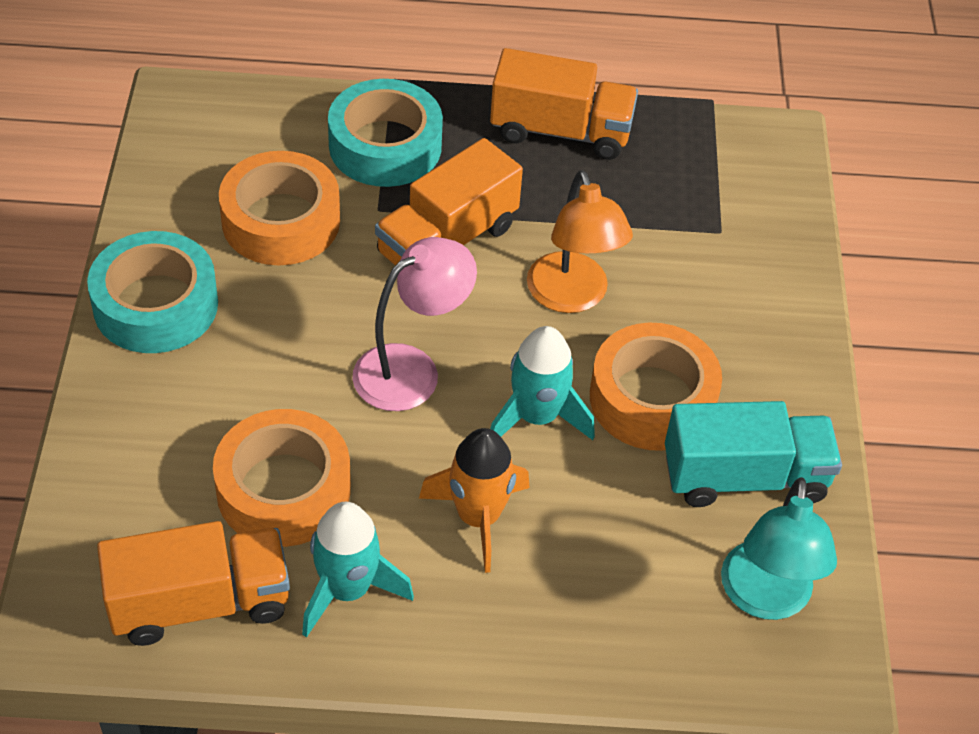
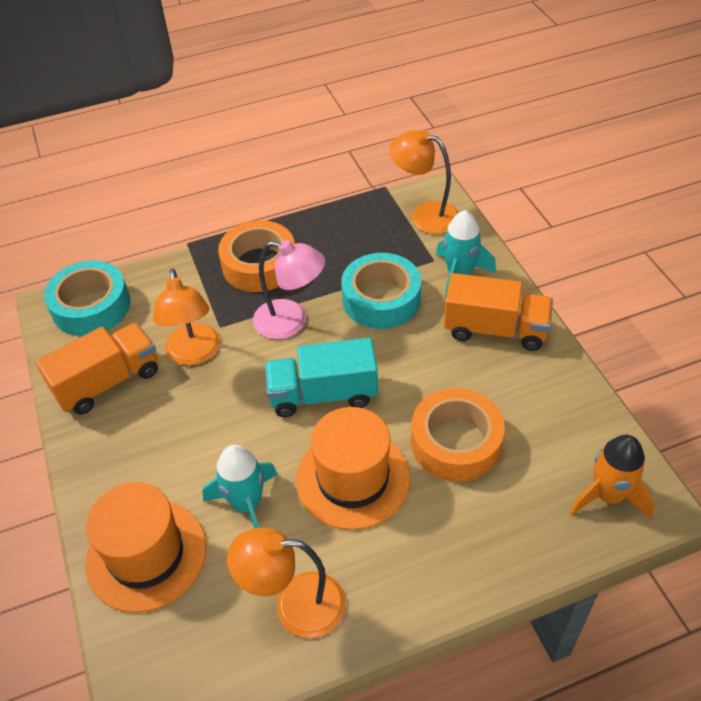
orange hat: 0 -> 2
orange lamp: 1 -> 3
orange tape: 3 -> 2
orange truck: 3 -> 2
turquoise lamp: 1 -> 0

